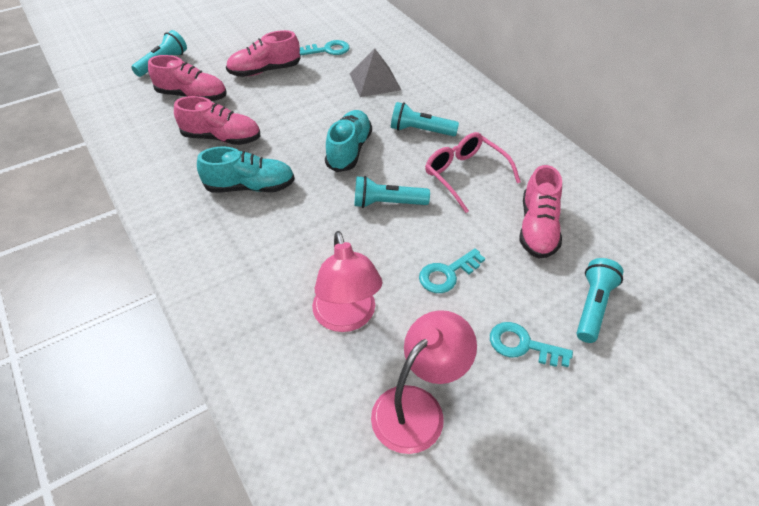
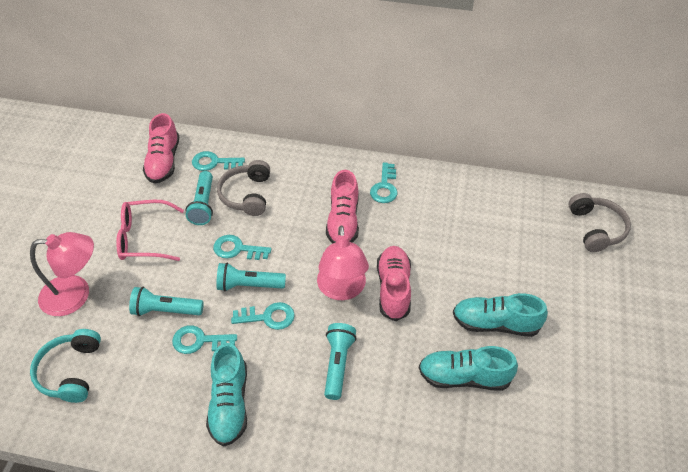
grey headphones: 0 -> 2
grey pyramid: 1 -> 0
pink shoe: 4 -> 3
turquoise headphones: 0 -> 1
turquoise key: 3 -> 5
turquoise shoe: 2 -> 3

